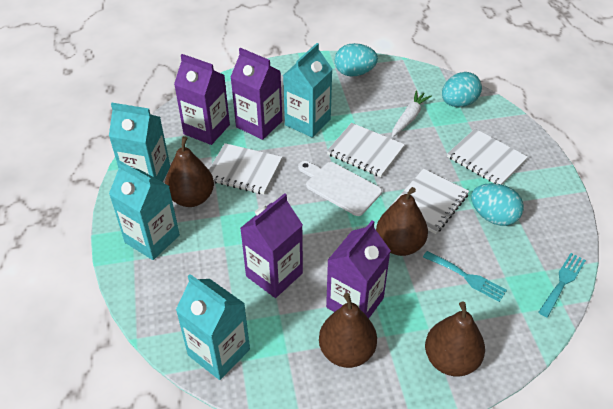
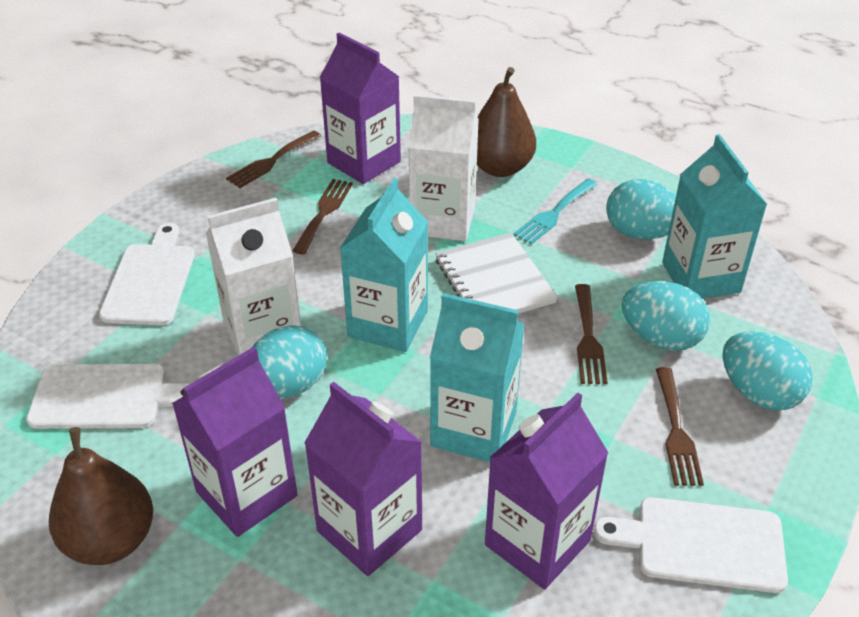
brown fork: 0 -> 4
brown pear: 4 -> 2
turquoise carton: 4 -> 3
turquoise egg: 3 -> 4
turquoise fork: 2 -> 1
white carrot: 1 -> 0
white carton: 0 -> 2
white cutting board: 1 -> 3
white notebook: 4 -> 1

